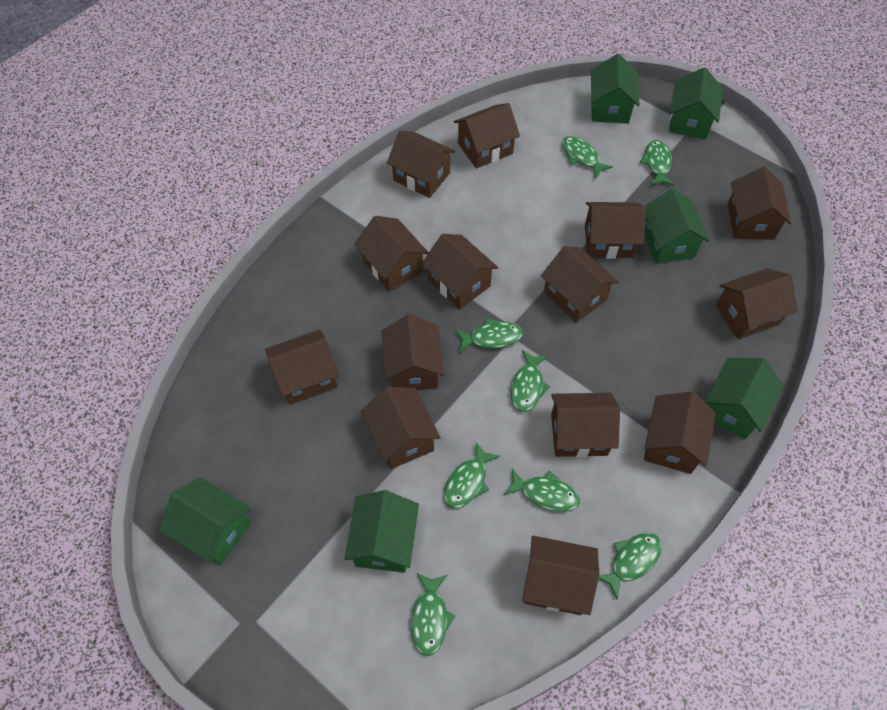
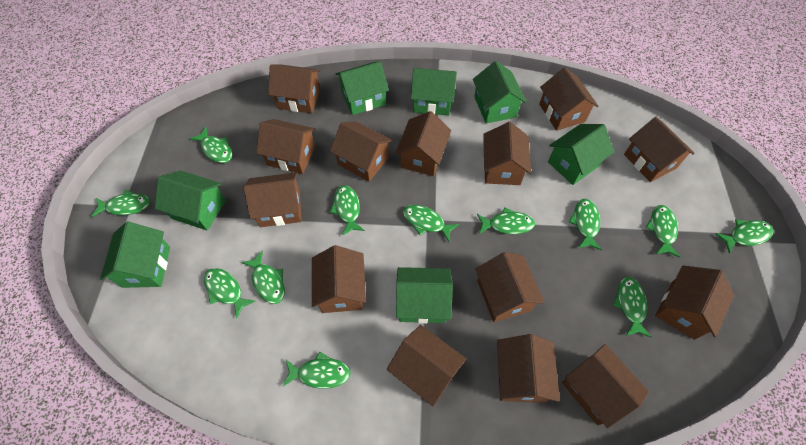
green fish: 8 -> 12
green house: 6 -> 7

